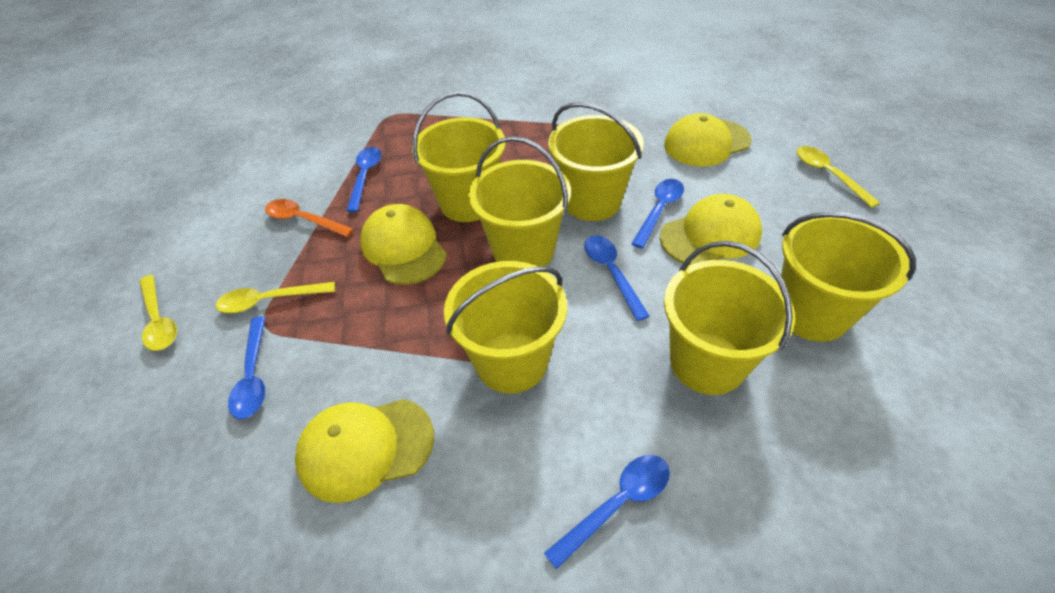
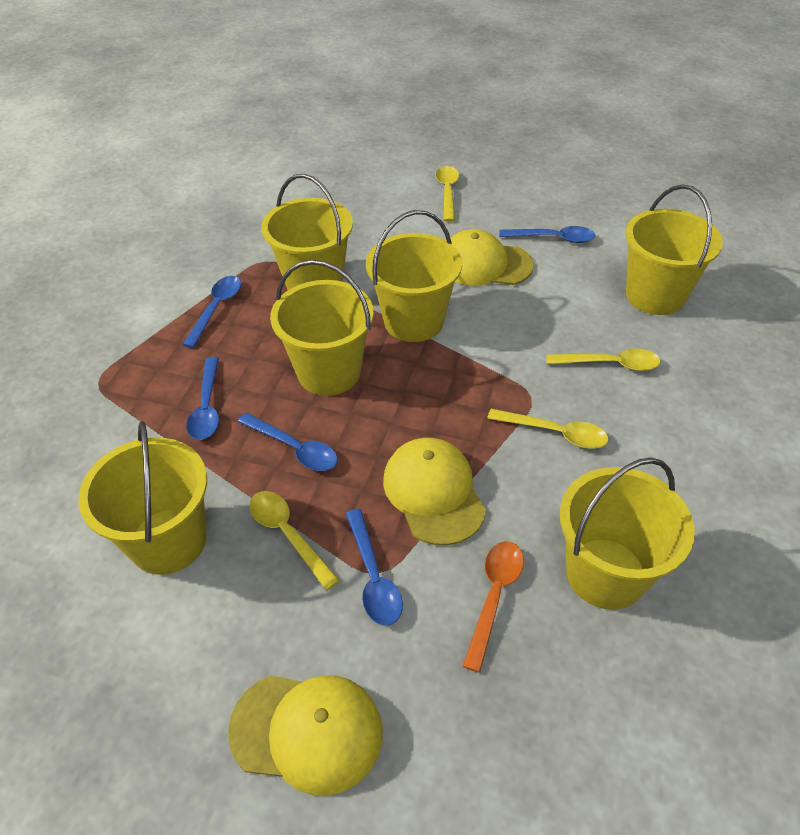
yellow cap: 4 -> 3
yellow spoon: 3 -> 4

